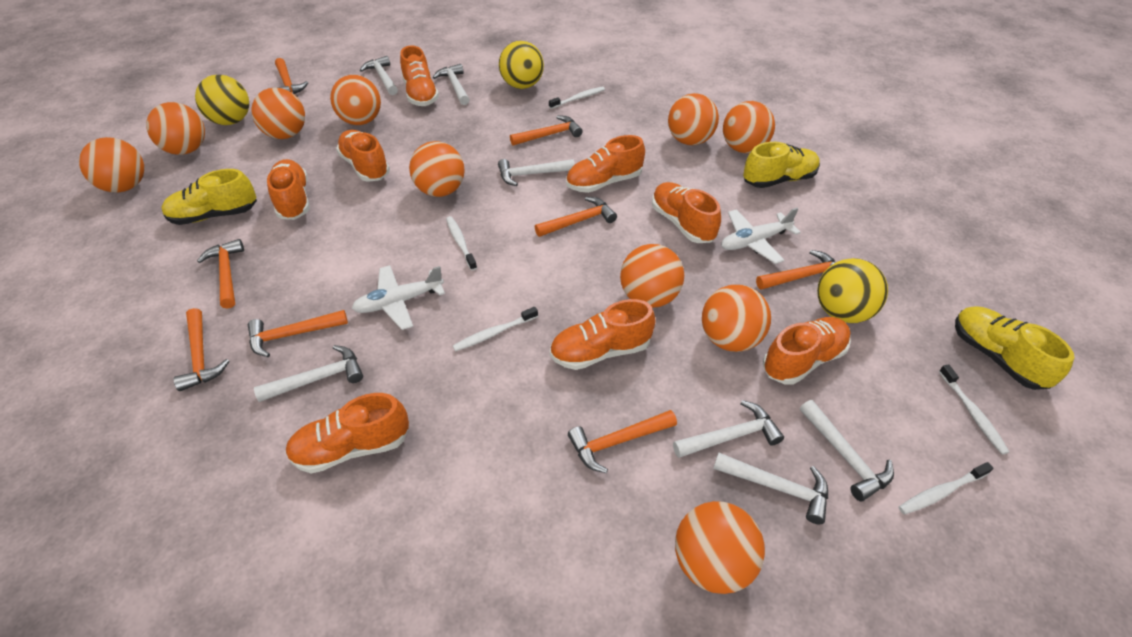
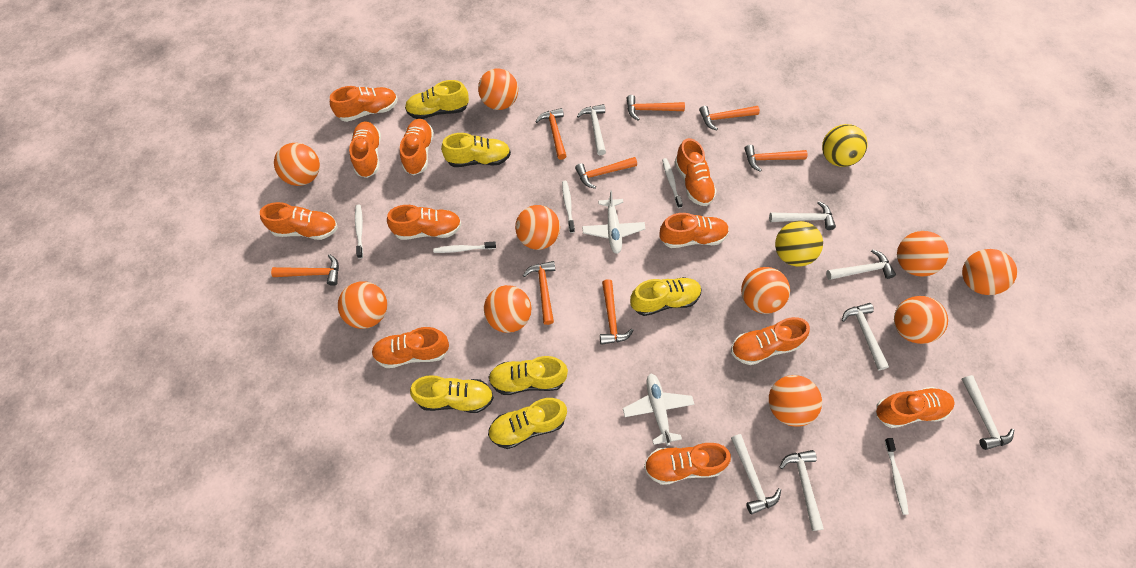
orange shoe: 8 -> 11
yellow ball: 3 -> 2
yellow shoe: 3 -> 6

